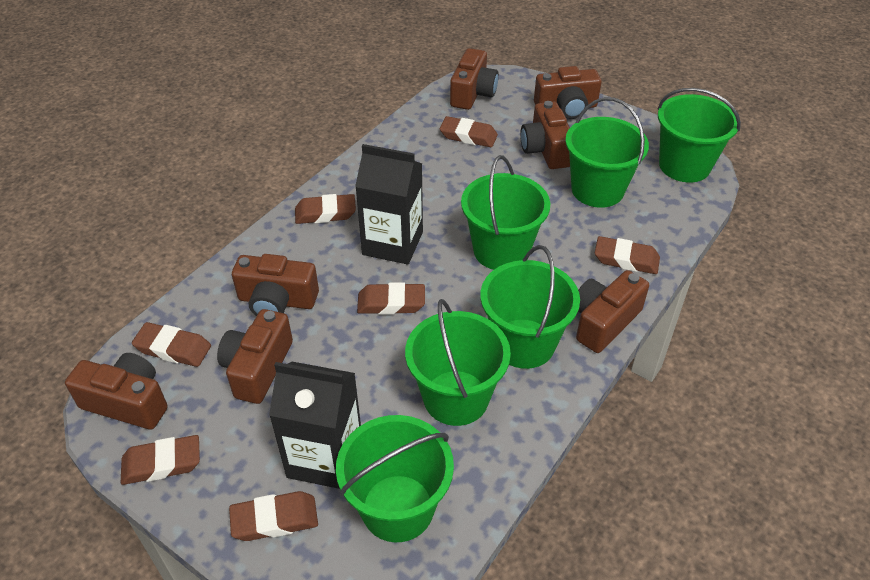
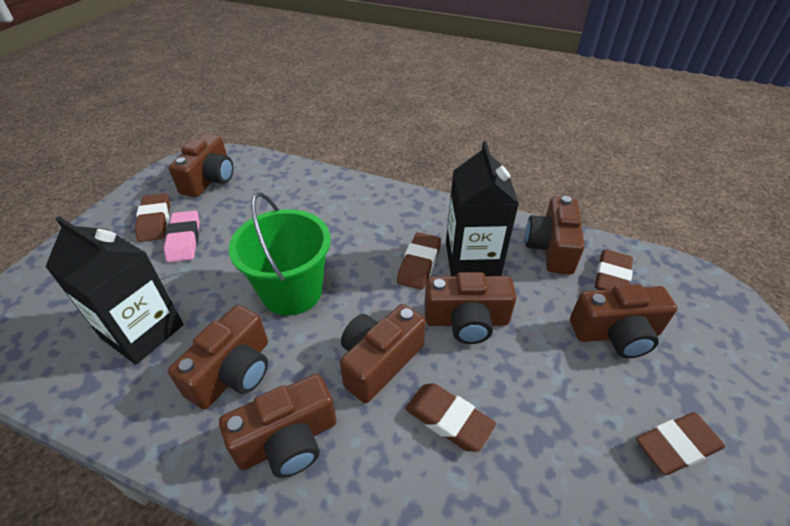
brown eraser: 7 -> 5
green bucket: 6 -> 1
pink eraser: 0 -> 1

